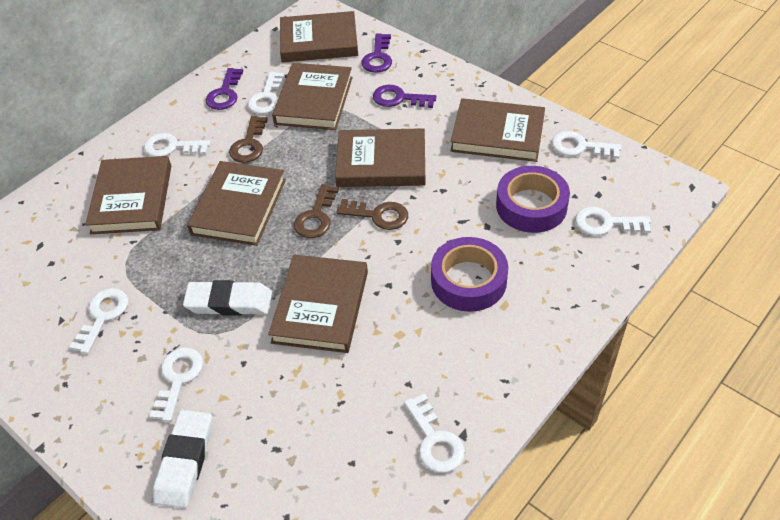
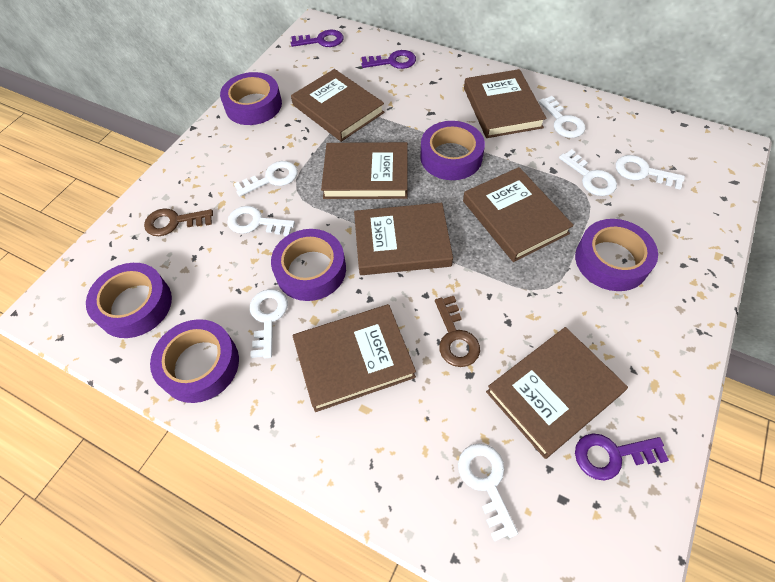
brown key: 3 -> 2
purple tape: 2 -> 6
white eraser: 2 -> 0

